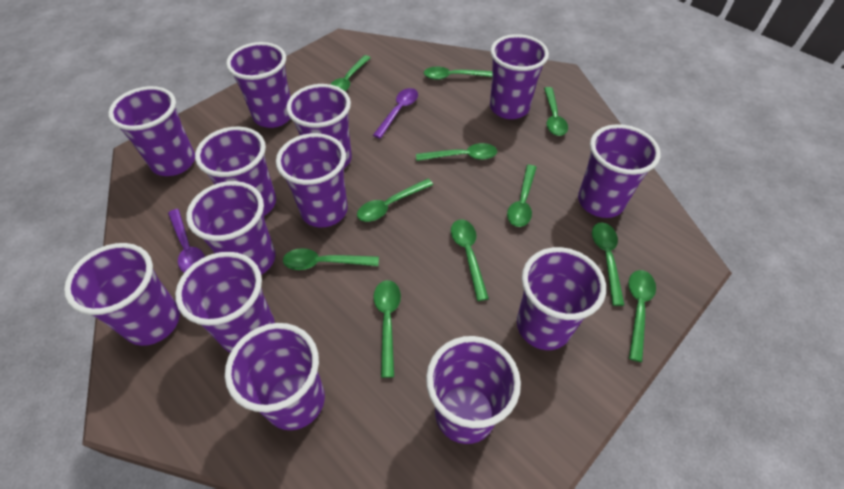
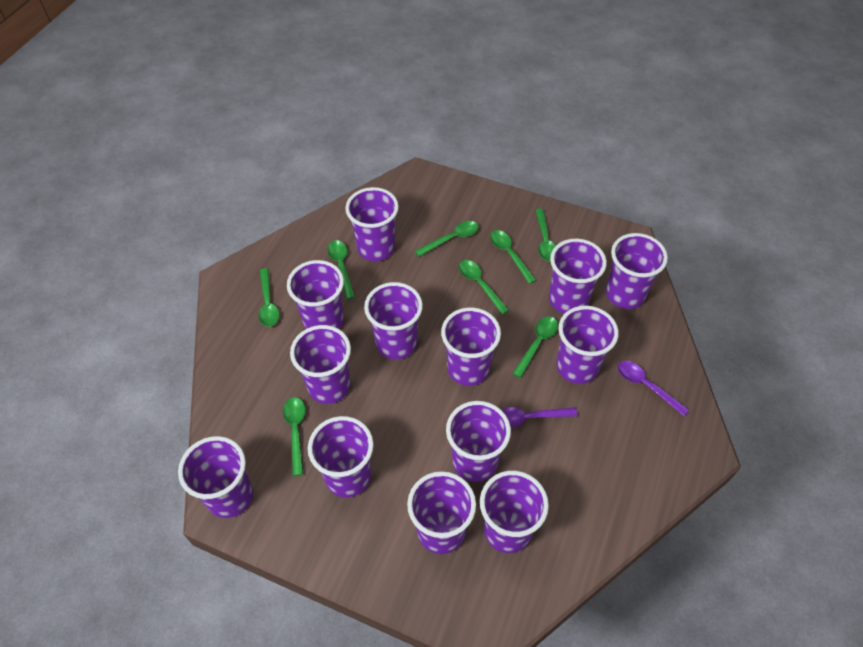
green spoon: 11 -> 8

